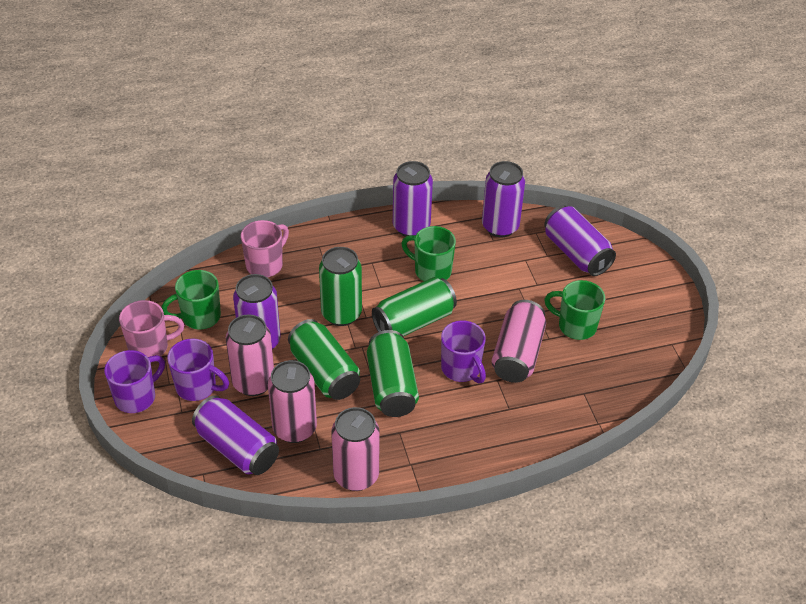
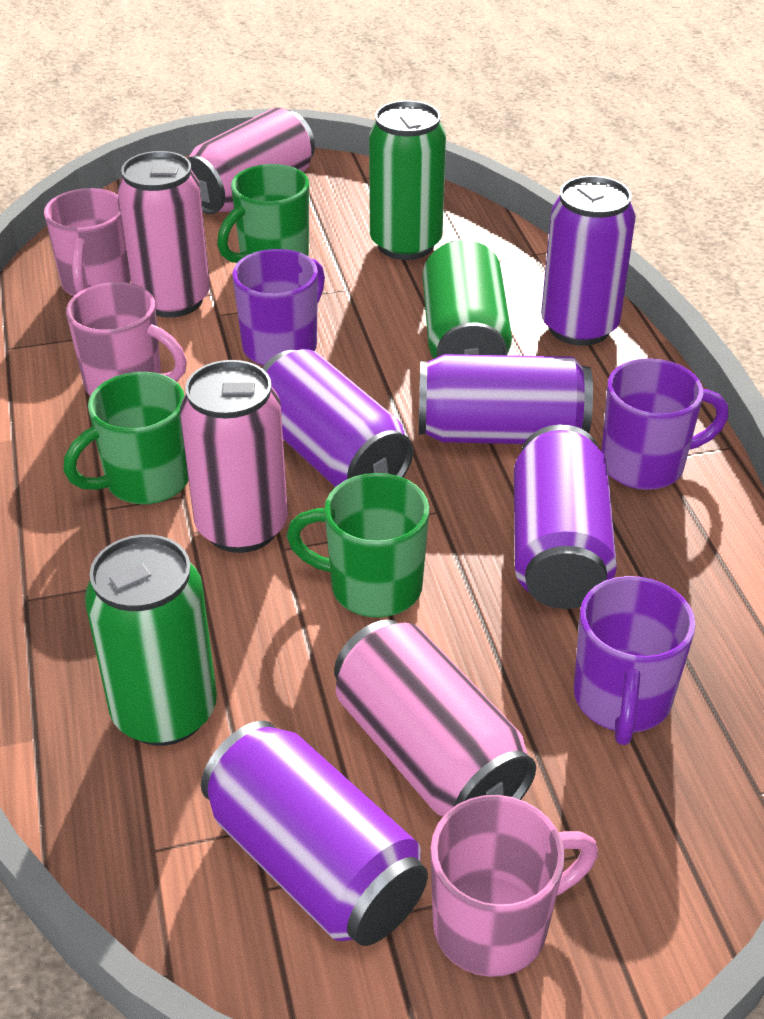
green can: 4 -> 3
pink mug: 2 -> 3

